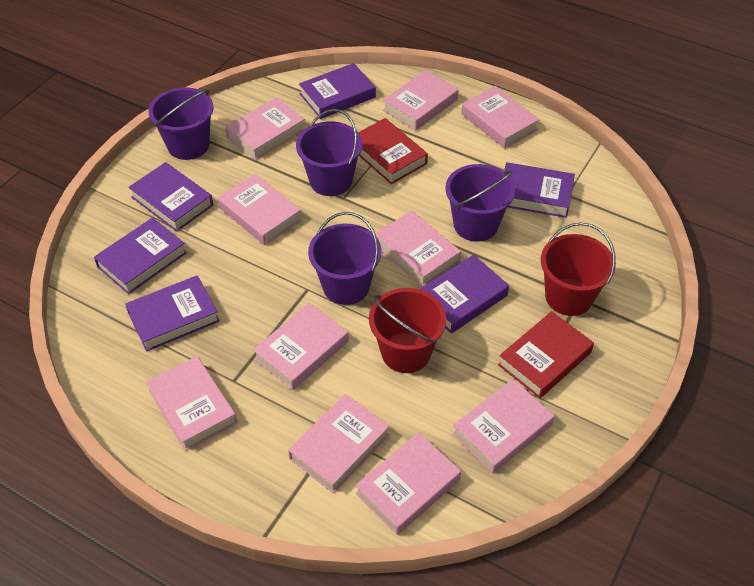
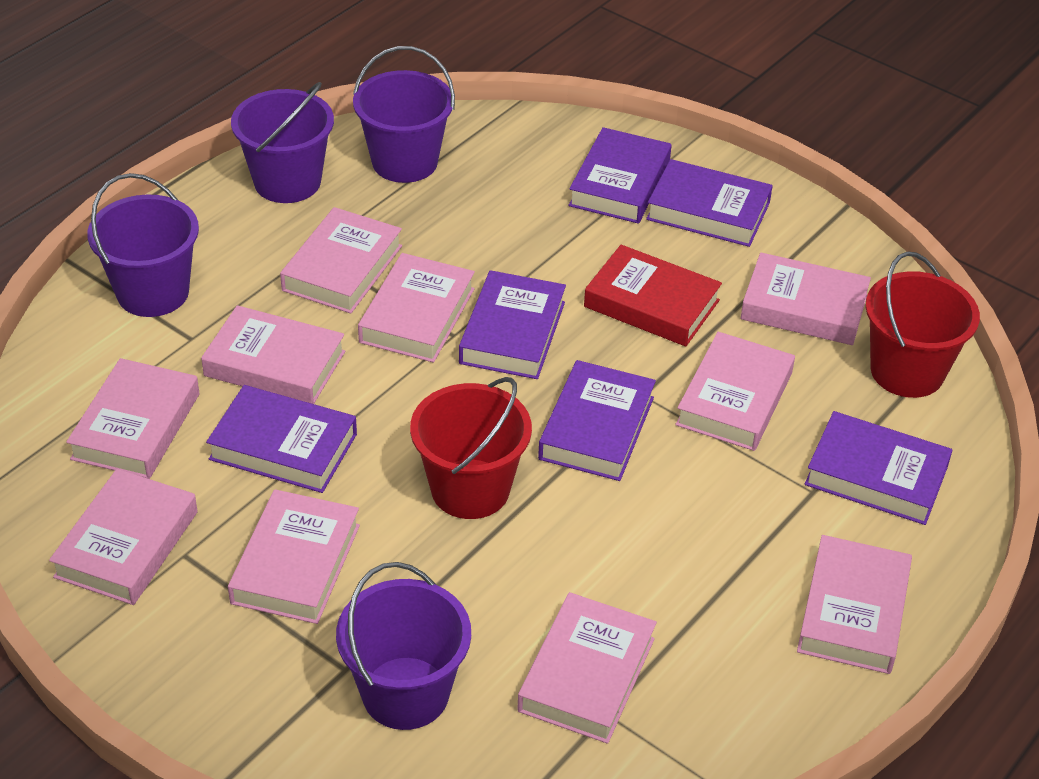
red book: 2 -> 1

